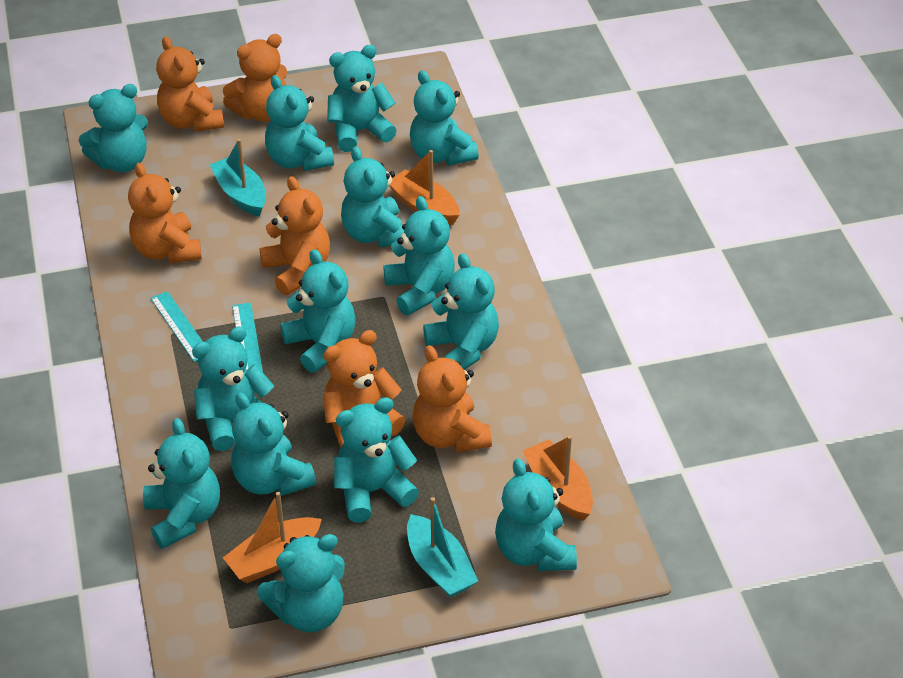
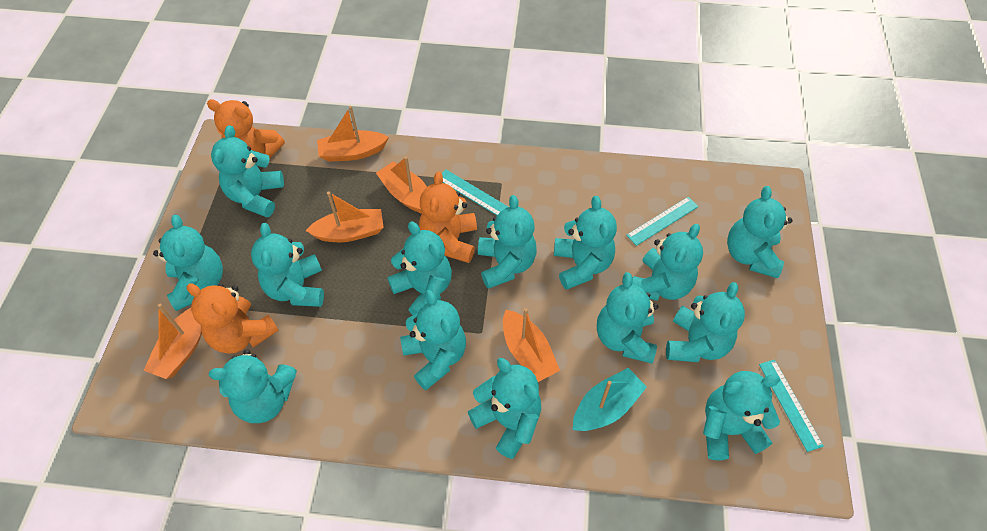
orange boat: 3 -> 5
orange teddy bear: 6 -> 3
turquoise boat: 2 -> 1
turquoise ruler: 2 -> 3

